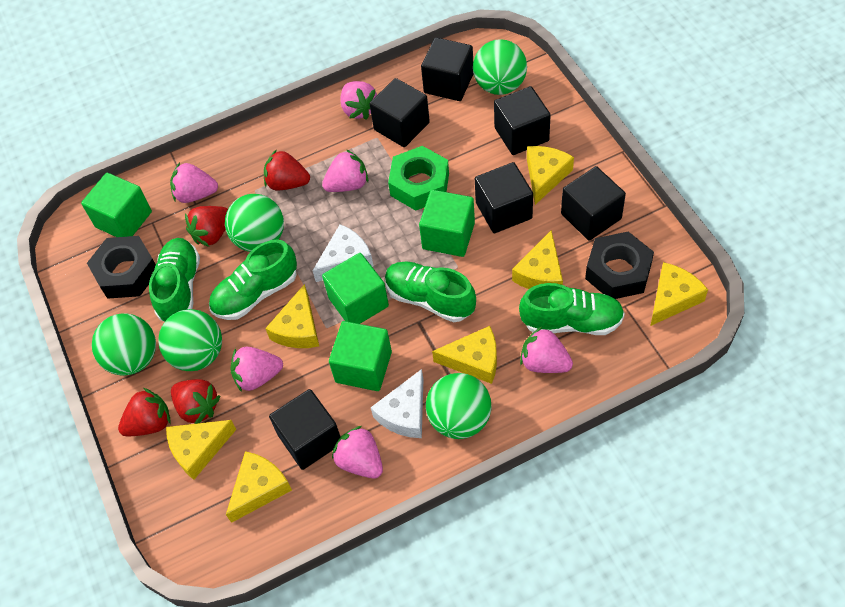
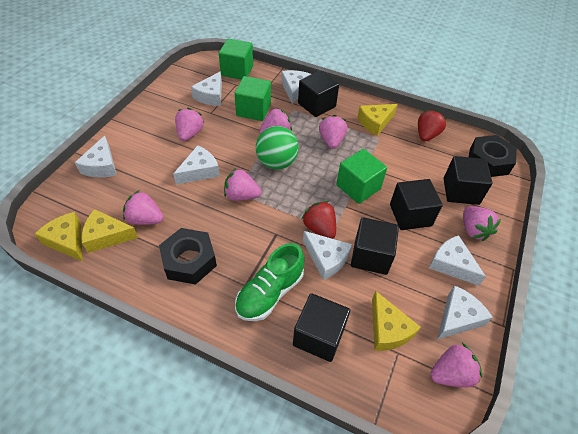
black cube: 6 -> 5
green ball: 5 -> 1
green cube: 4 -> 3
green nut: 1 -> 0
green shoe: 4 -> 1
pink strawberry: 6 -> 7
red strawberry: 4 -> 2
white cheese: 2 -> 7
yellow cheese: 7 -> 4

